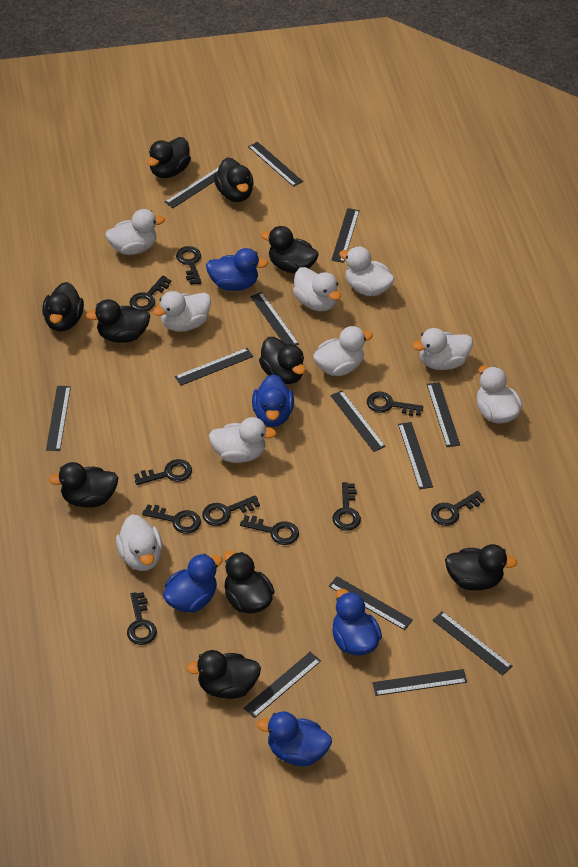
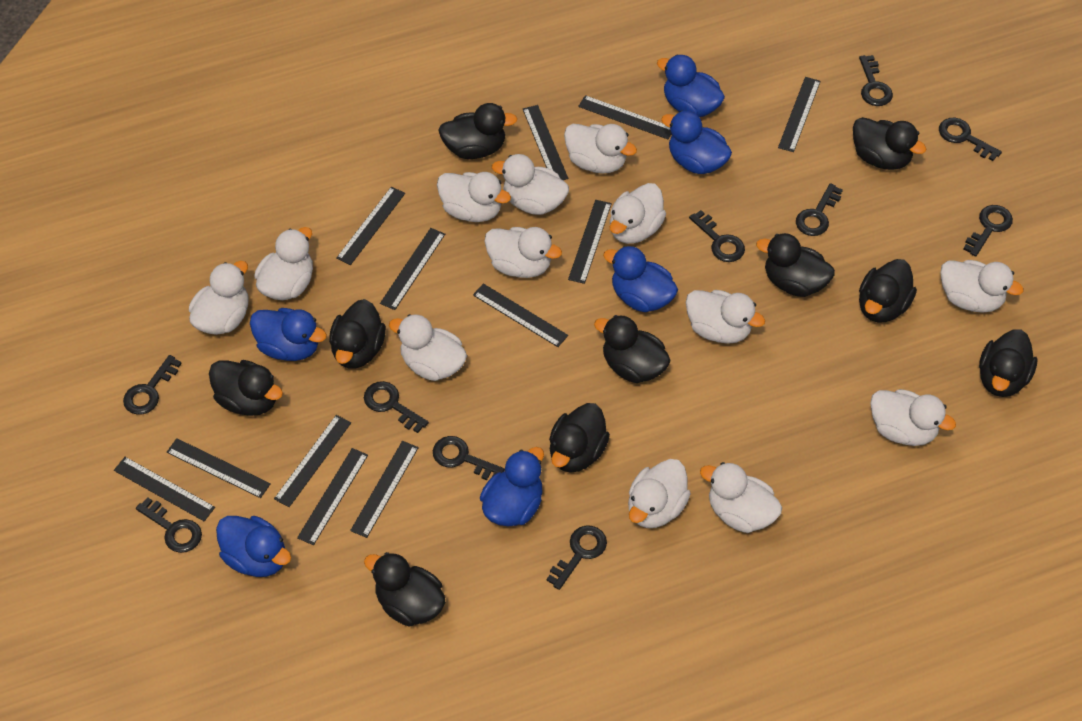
black ruler: 13 -> 12
blue duck: 5 -> 6
white duck: 9 -> 13

